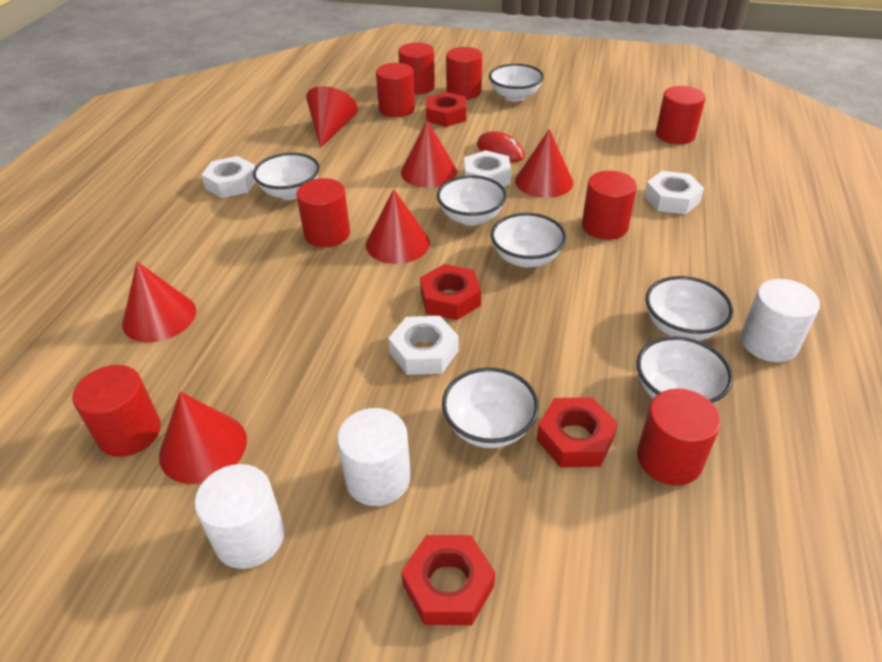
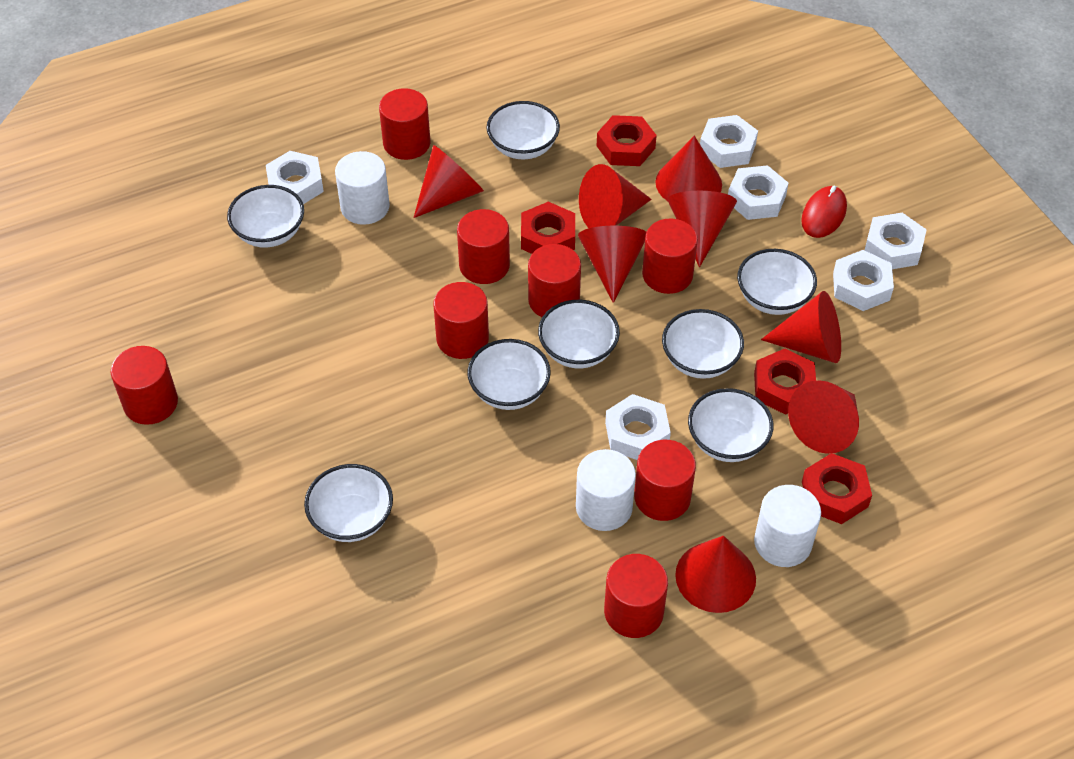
red cone: 6 -> 8
white bowl: 7 -> 8
white nut: 4 -> 6

